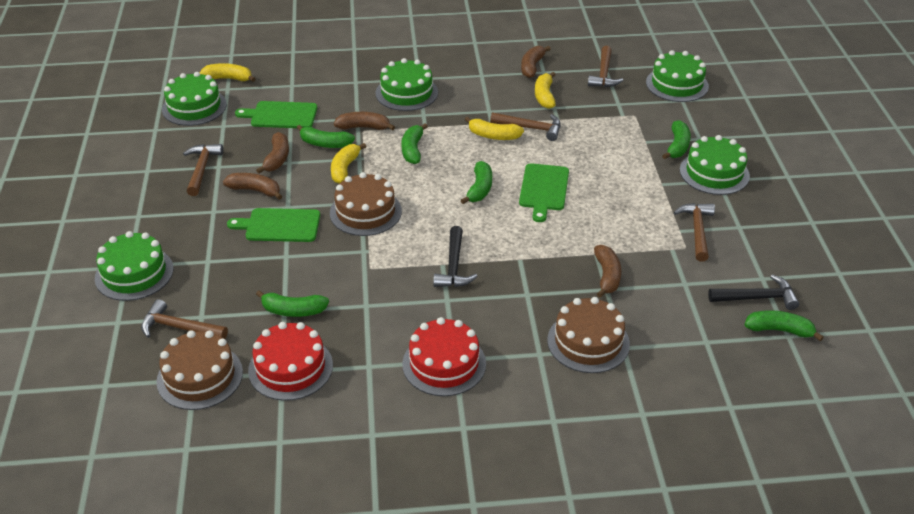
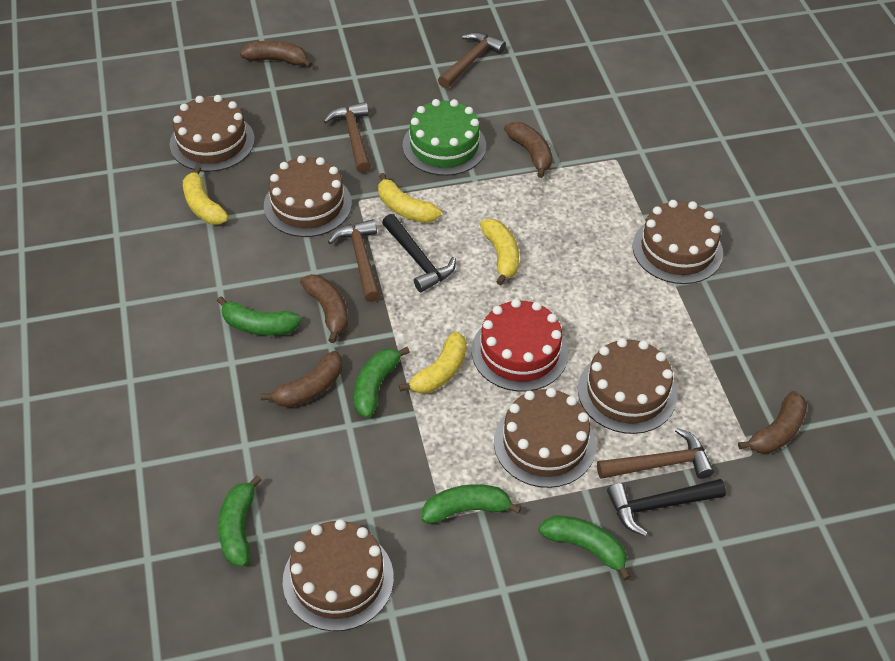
brown cake: 3 -> 6
brown hammer: 5 -> 4
green banana: 6 -> 5
green cake: 5 -> 1
green cutting board: 3 -> 0
red cake: 2 -> 1

